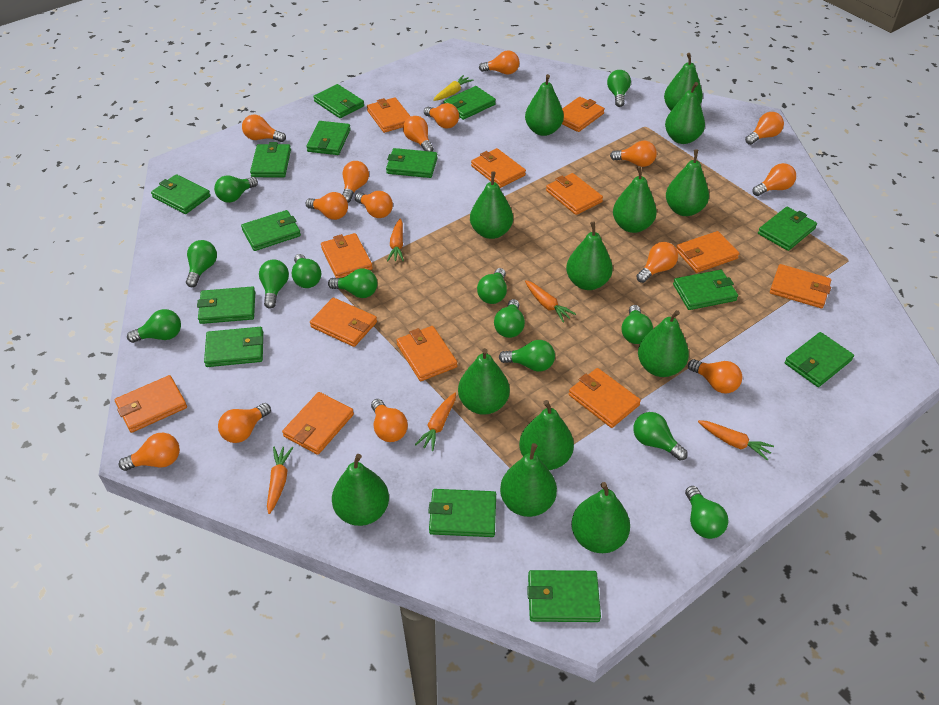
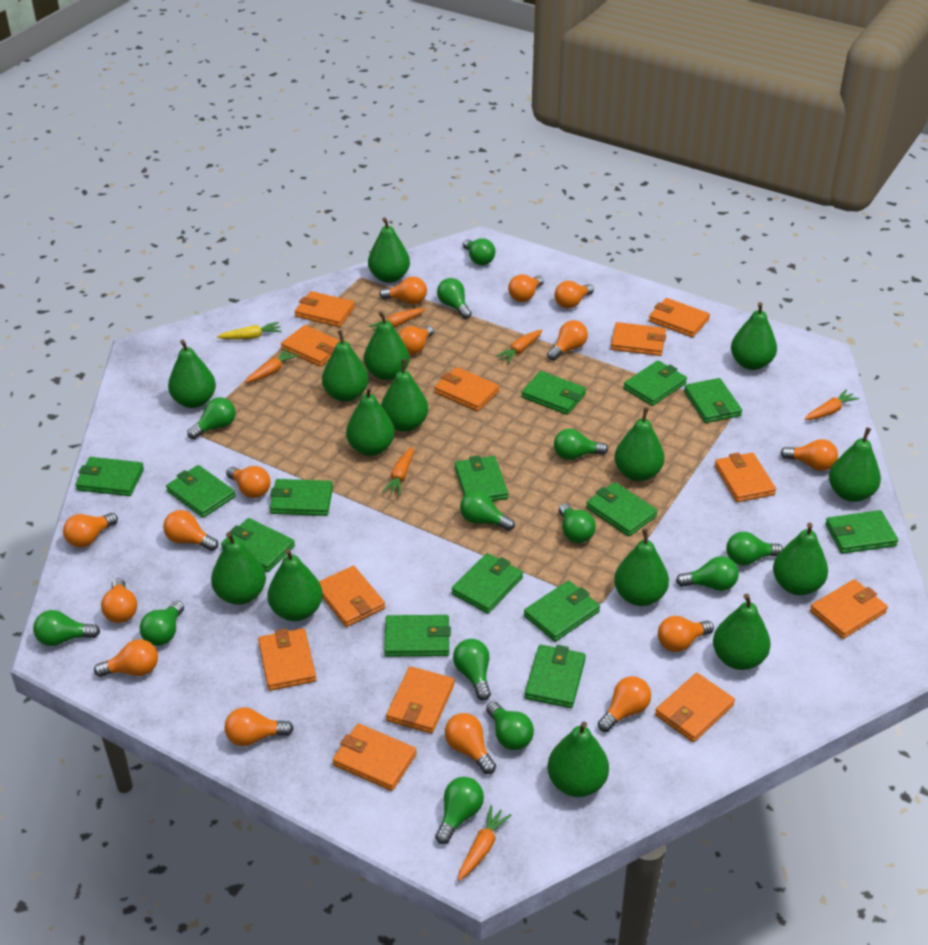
green pear: 13 -> 15
orange carrot: 5 -> 6

